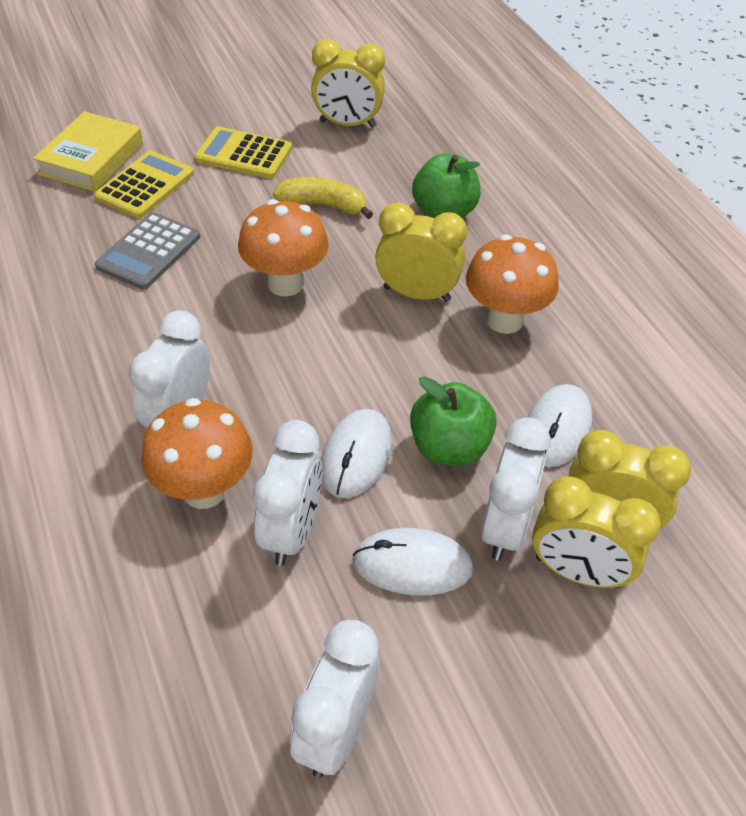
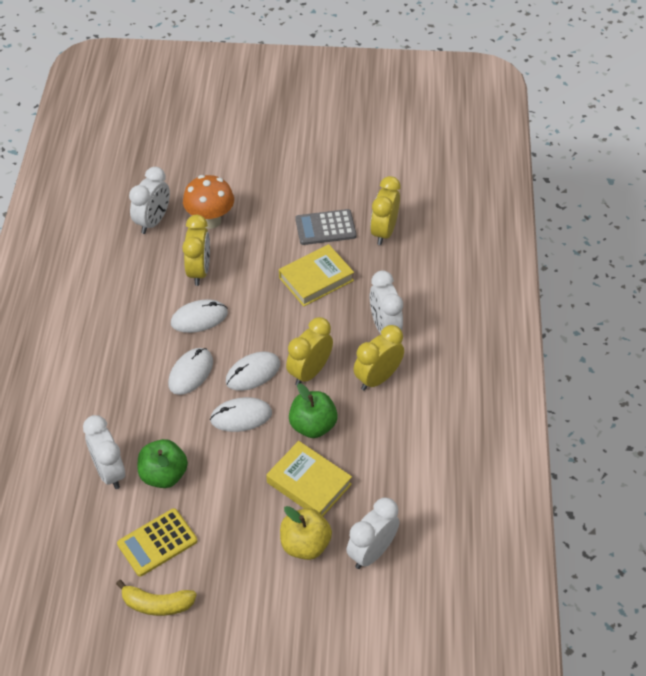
orange mushroom: 3 -> 1
white mouse: 3 -> 4
yellow apple: 0 -> 1
yellow book: 1 -> 2
yellow calculator: 2 -> 1

